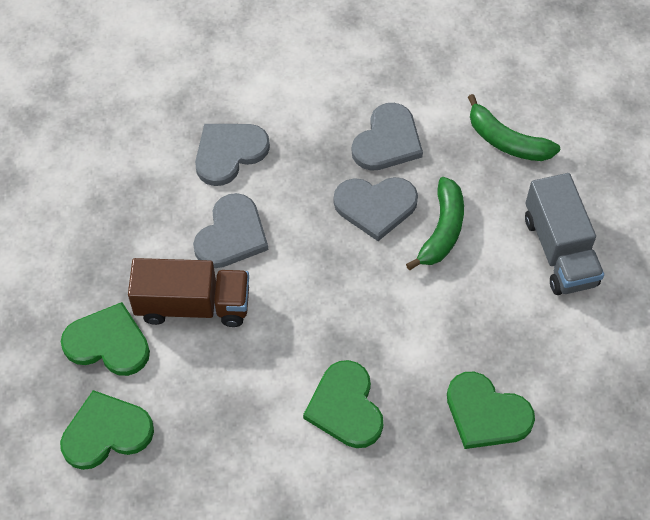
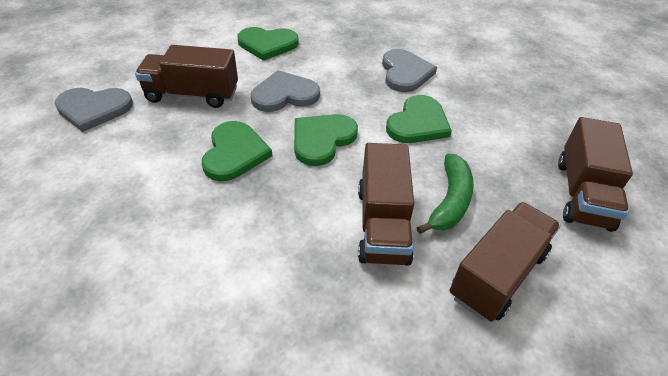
brown truck: 1 -> 4
green banana: 2 -> 1
grey heart: 4 -> 3
grey truck: 1 -> 0

